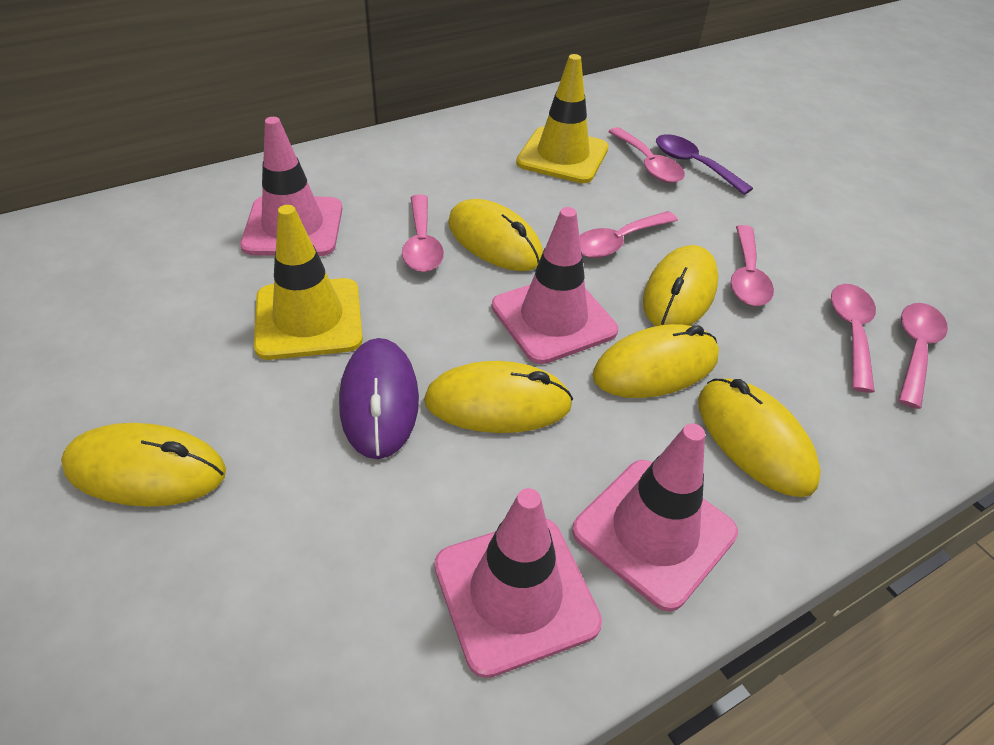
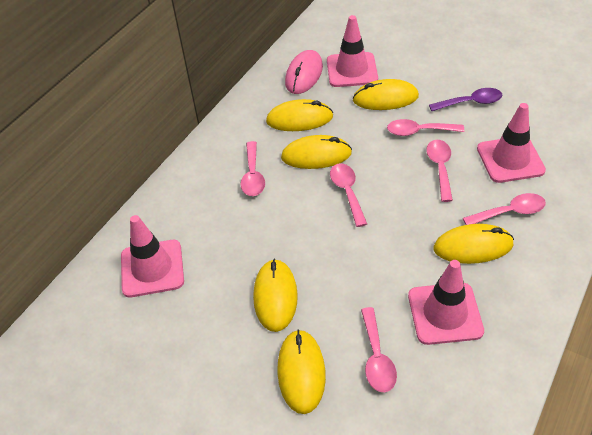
pink mouse: 0 -> 1
purple mouse: 1 -> 0
yellow traffic cone: 2 -> 0

